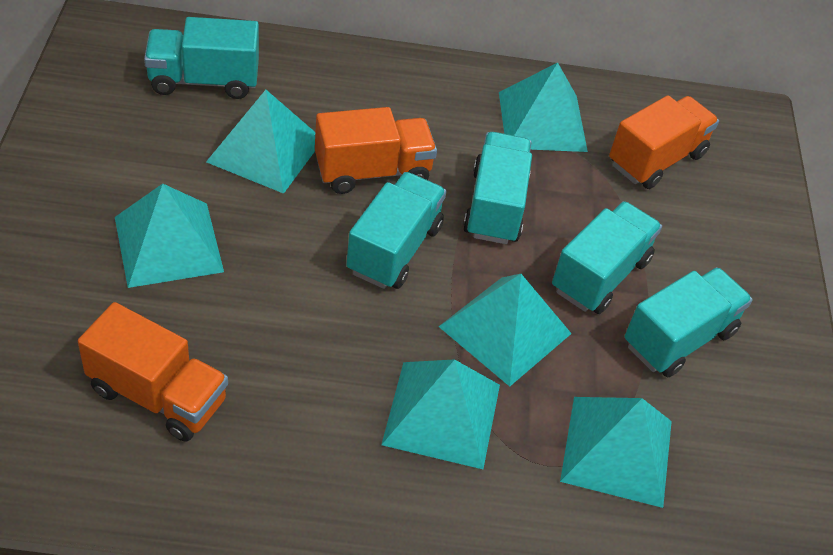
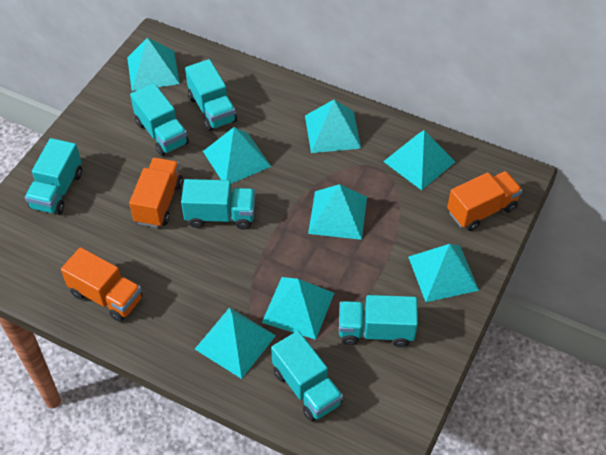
turquoise pyramid: 6 -> 8
turquoise truck: 5 -> 6

